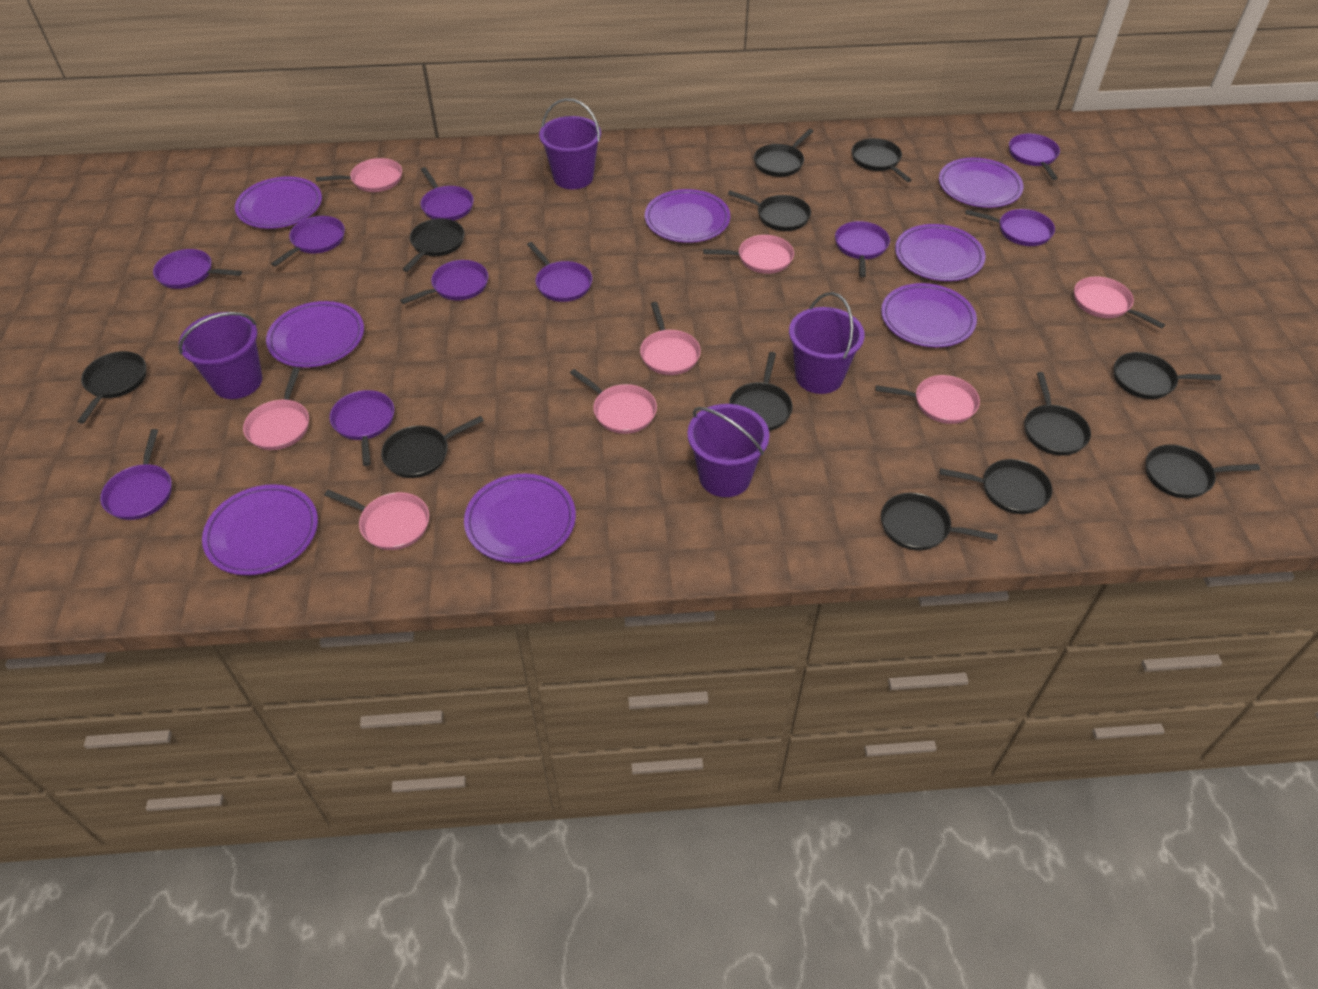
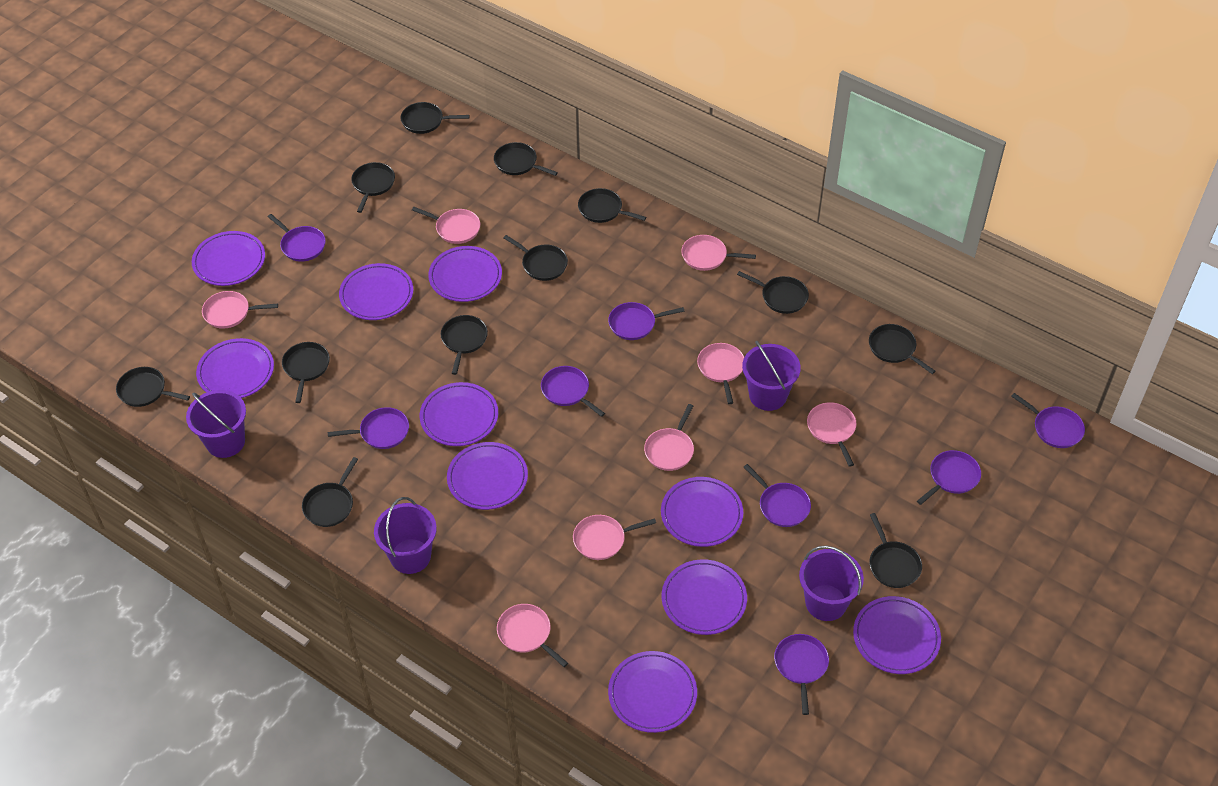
purple pan: 10 -> 8
purple plate: 8 -> 10

